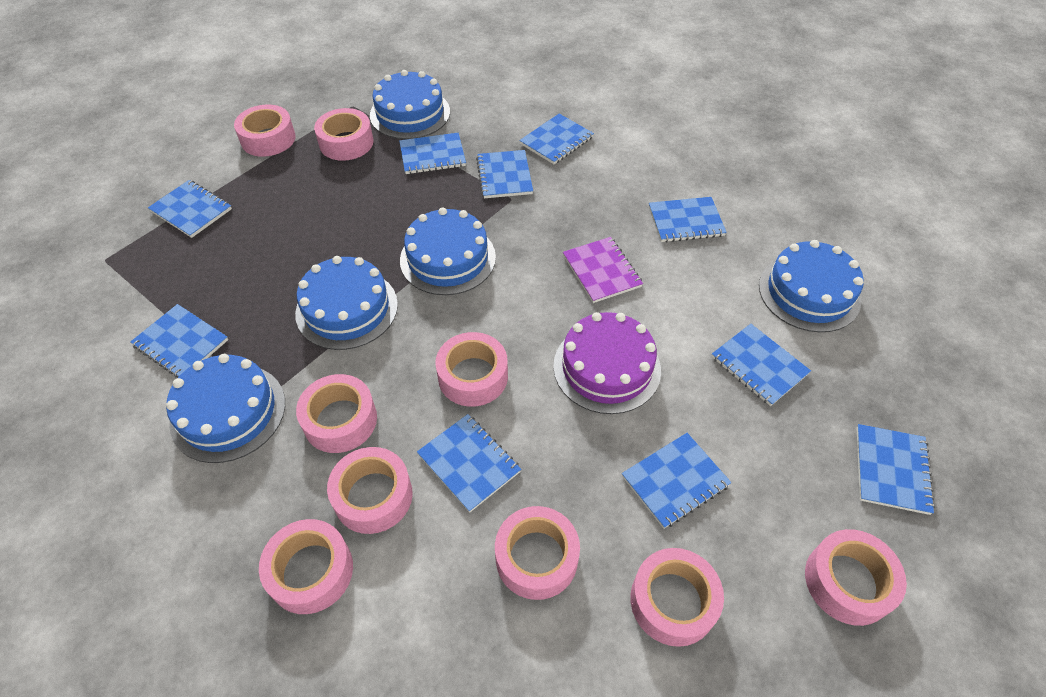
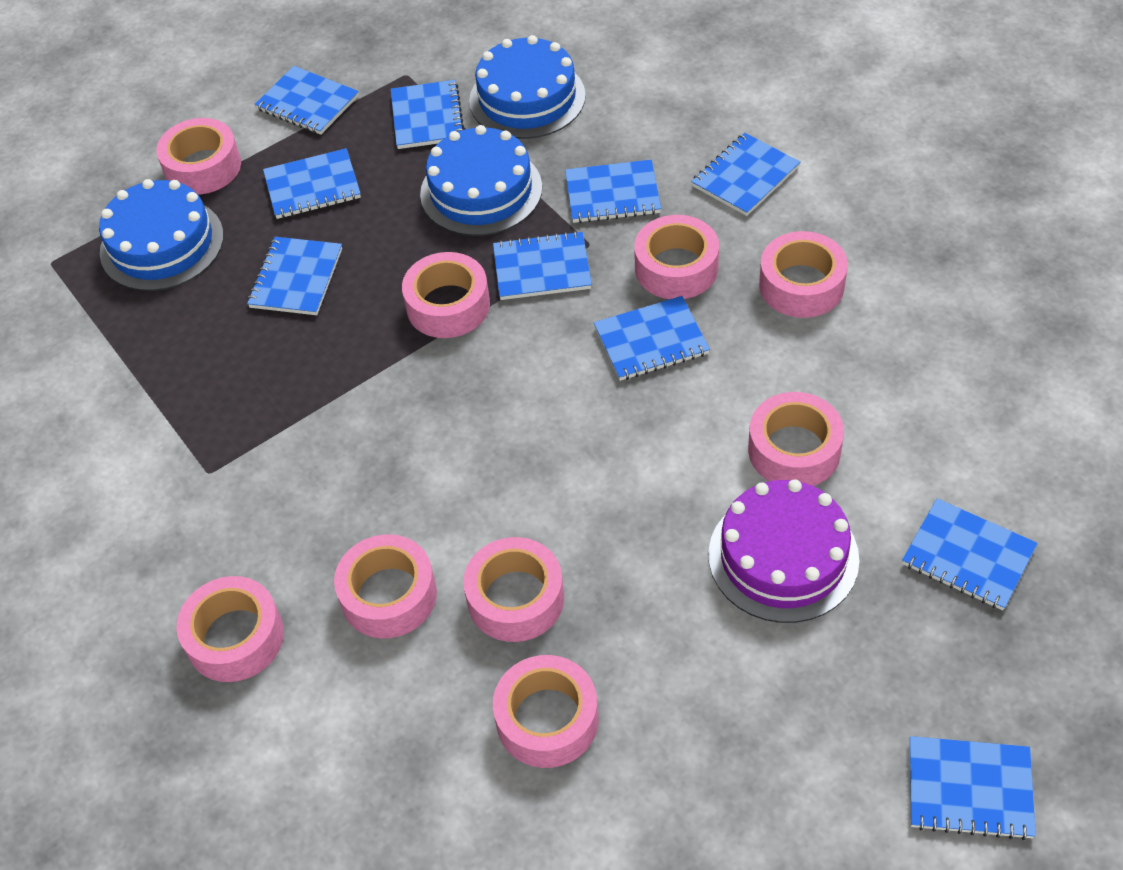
blue cake: 5 -> 3
purple notebook: 1 -> 0

